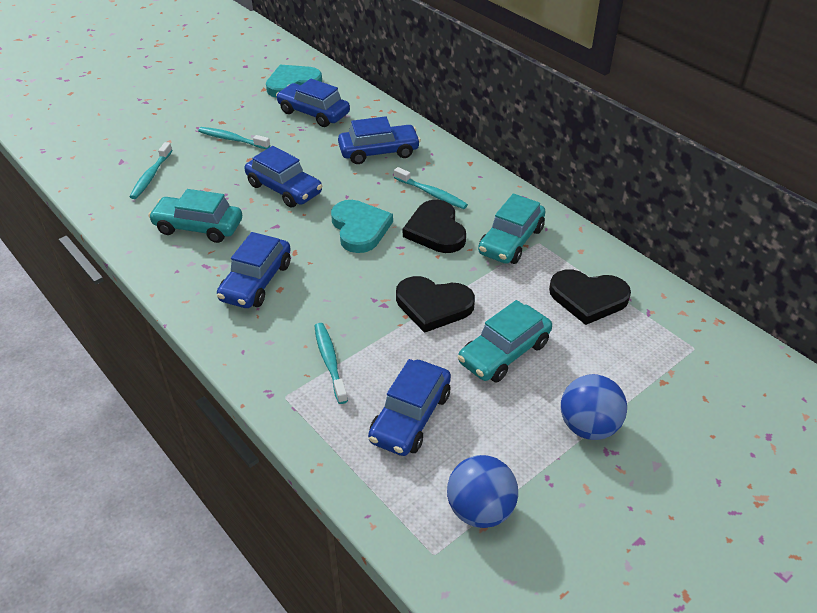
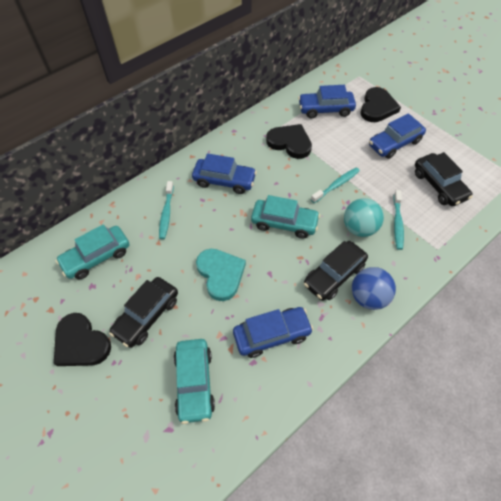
black car: 0 -> 3
blue ball: 2 -> 1
blue car: 5 -> 4
turquoise ball: 0 -> 1
turquoise heart: 2 -> 1
turquoise toothbrush: 4 -> 3

